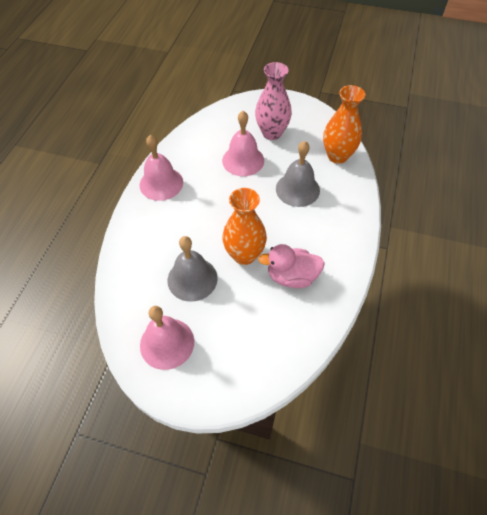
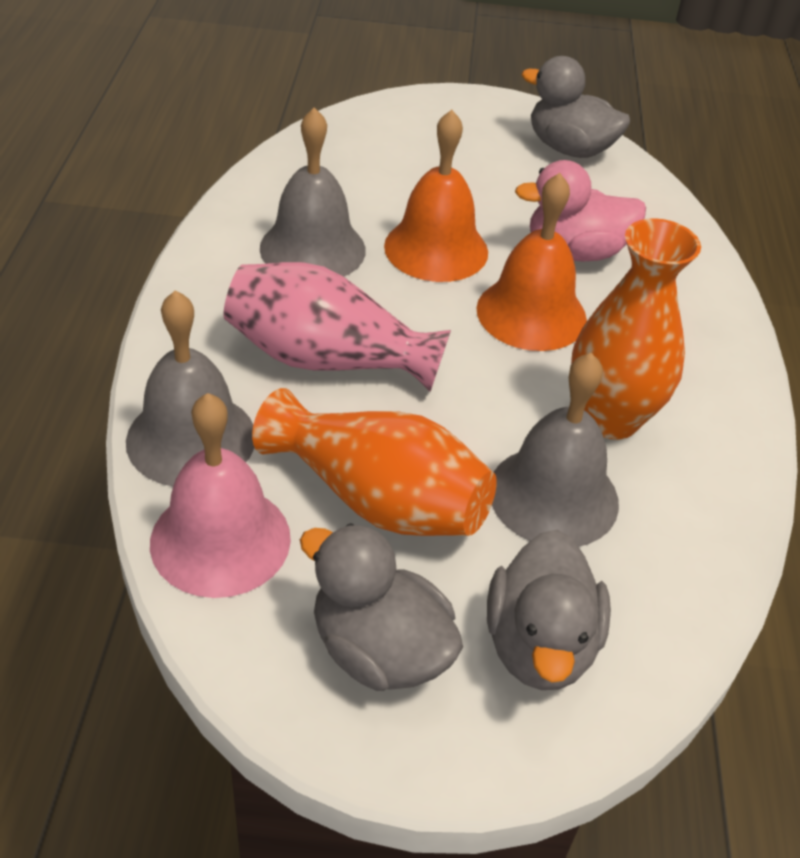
grey bell: 2 -> 3
grey duck: 0 -> 3
orange bell: 0 -> 2
pink bell: 3 -> 1

